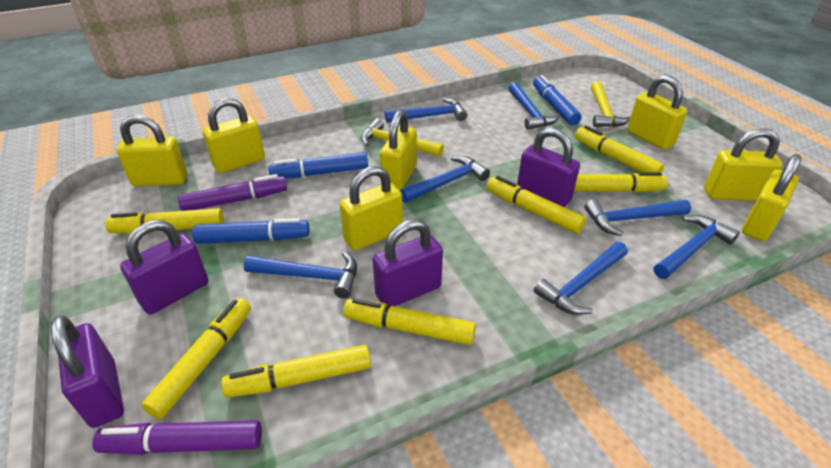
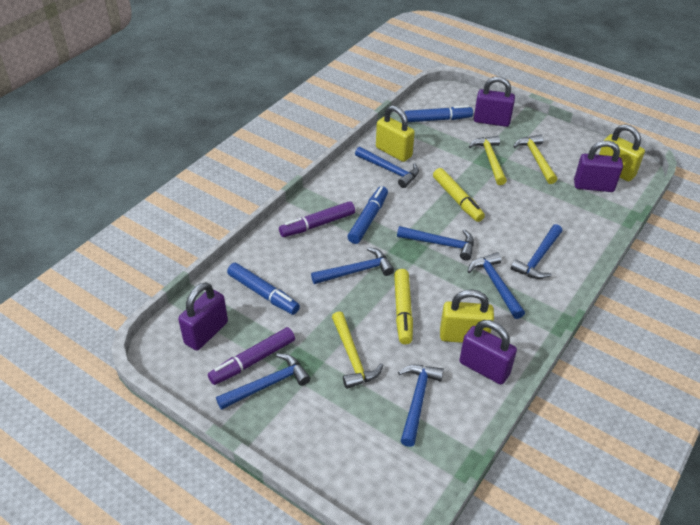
yellow hammer: 2 -> 3
yellow marker: 7 -> 2
yellow padlock: 7 -> 3

